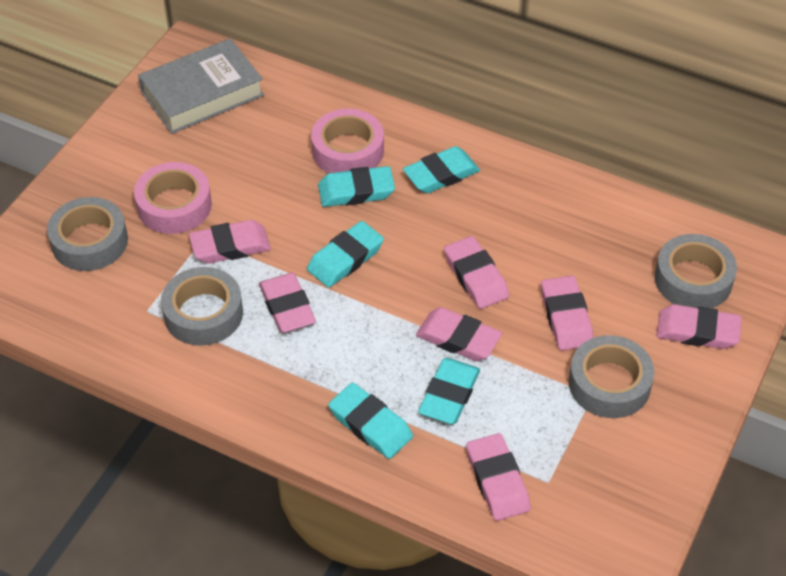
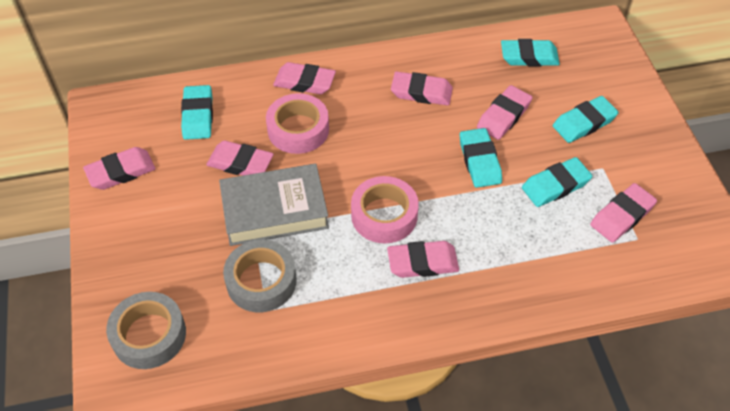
grey tape: 4 -> 2

